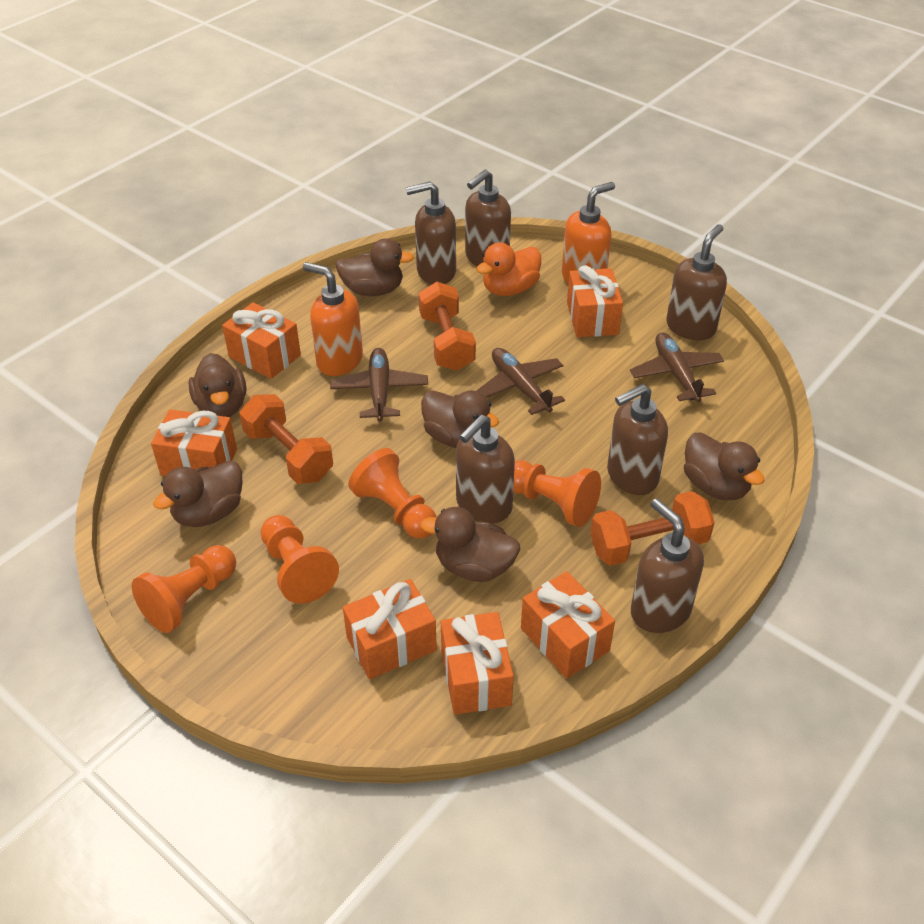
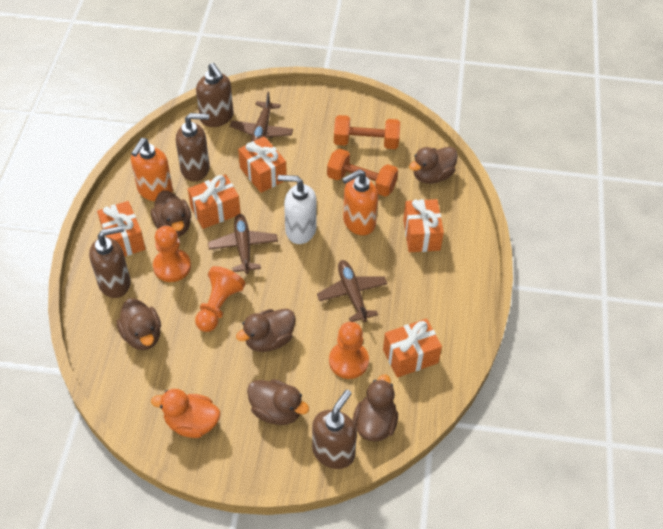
brown soap dispenser: 6 -> 4
orange dumbbell: 3 -> 2
orange gift: 6 -> 5
orange pawn: 4 -> 3
white soap dispenser: 0 -> 1

